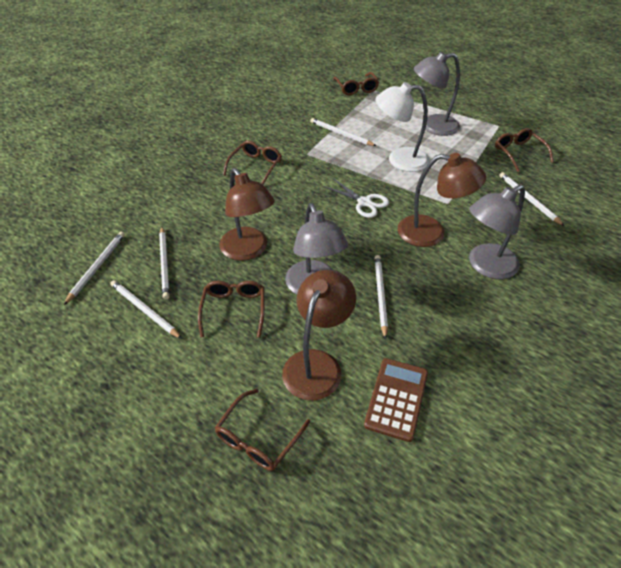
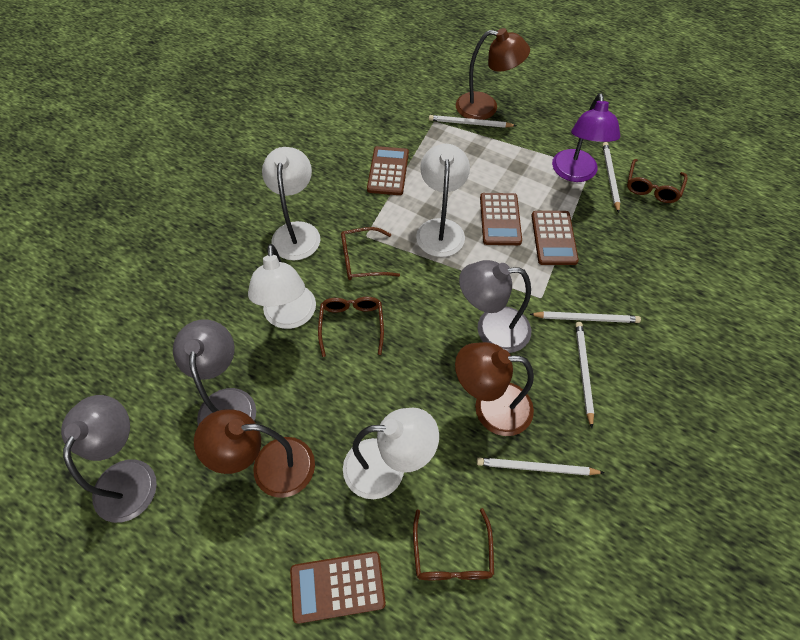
brown calculator: 1 -> 4
brown glasses: 5 -> 4
purple lamp: 0 -> 1
white lamp: 1 -> 4
white pencil: 6 -> 5
white scissors: 1 -> 0

